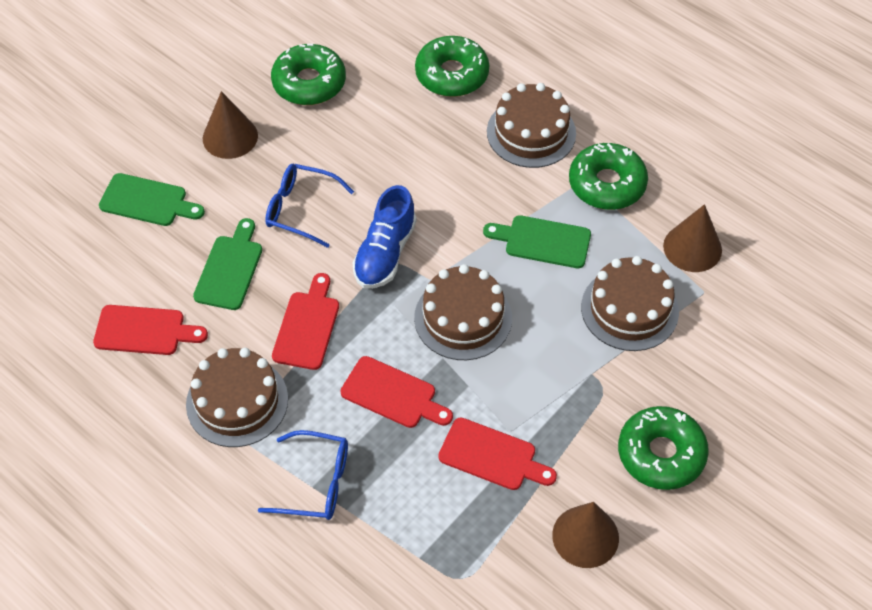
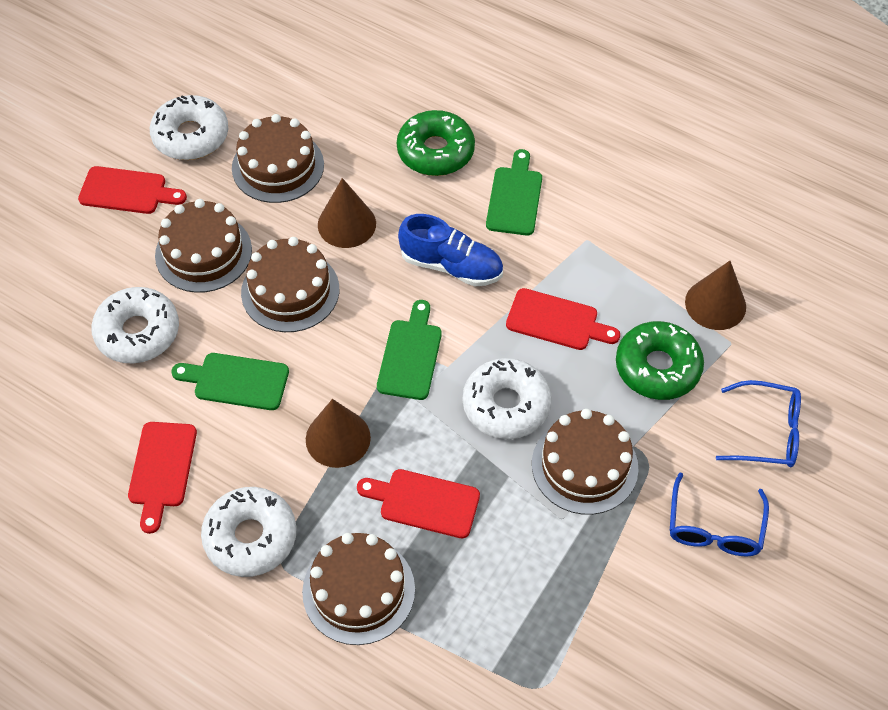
brown cake: 4 -> 5
green donut: 4 -> 2
white donut: 0 -> 4

